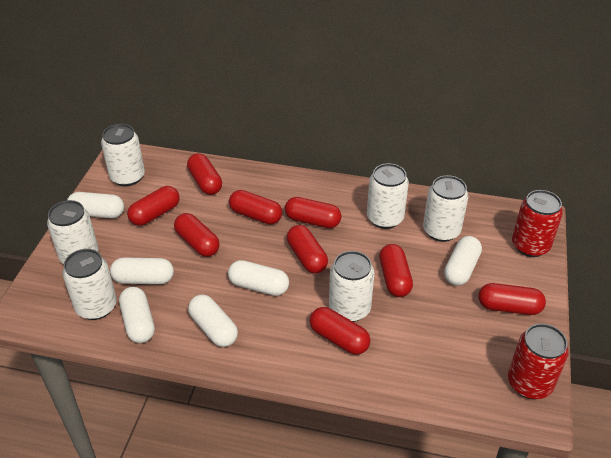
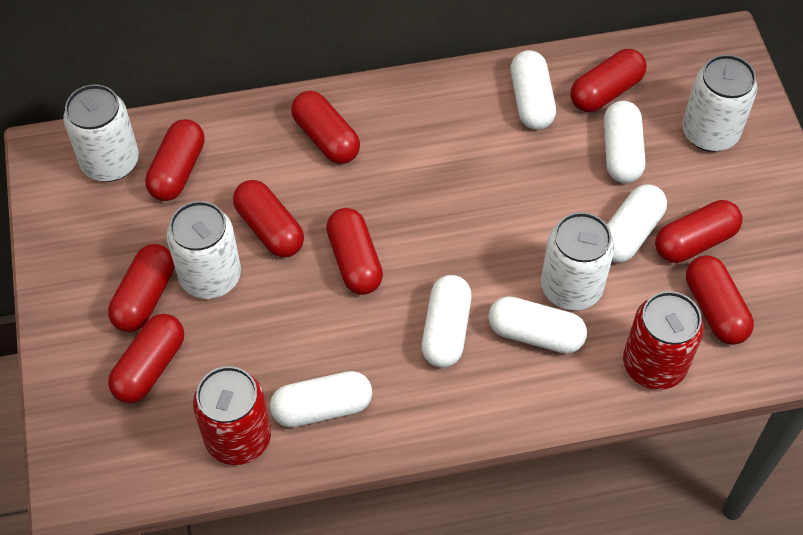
white can: 6 -> 4

